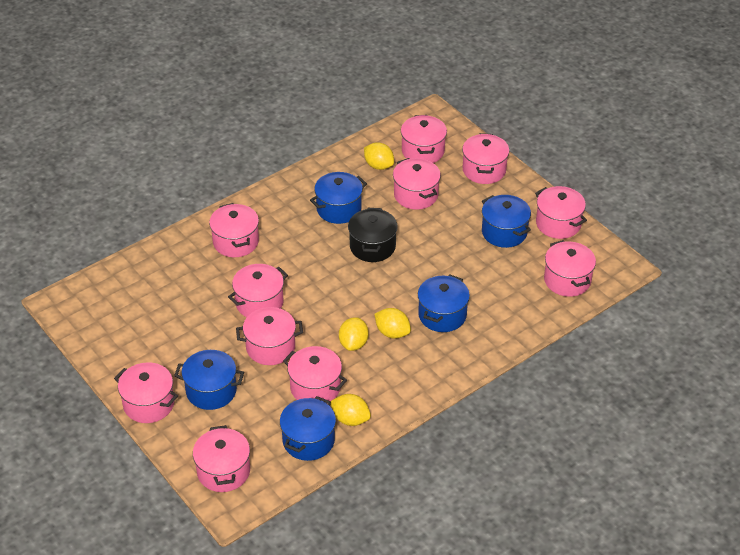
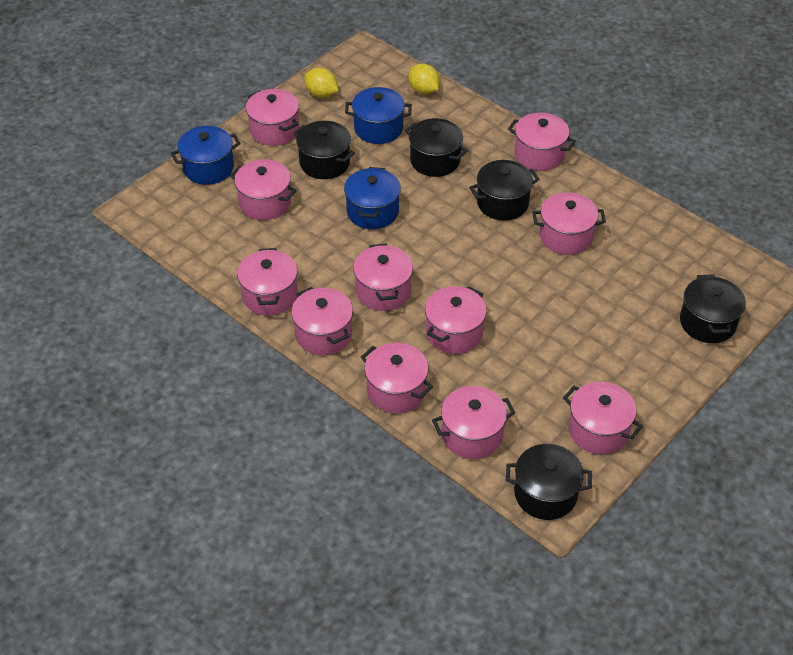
black pot: 1 -> 5
blue pot: 5 -> 3
yellow lemon: 4 -> 2

